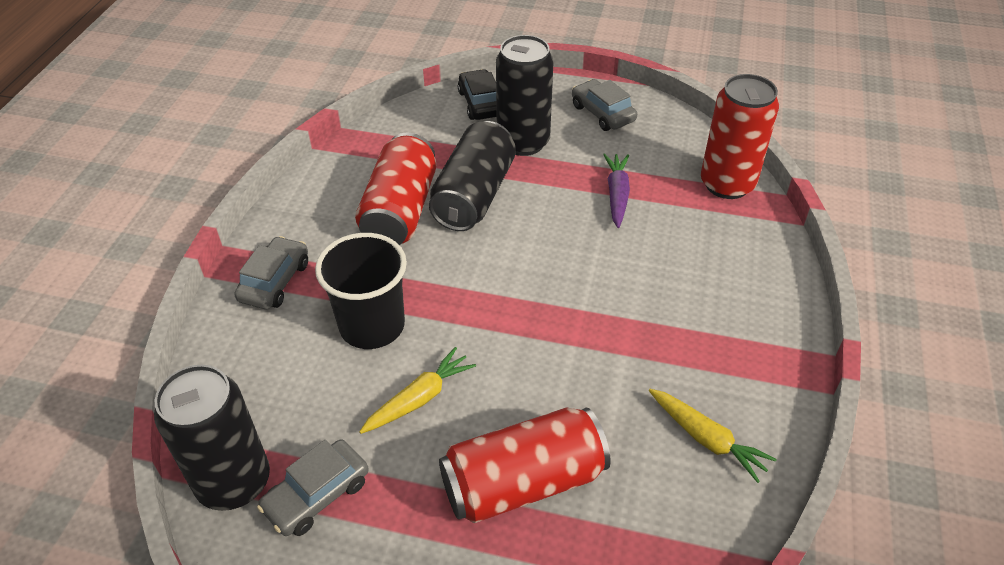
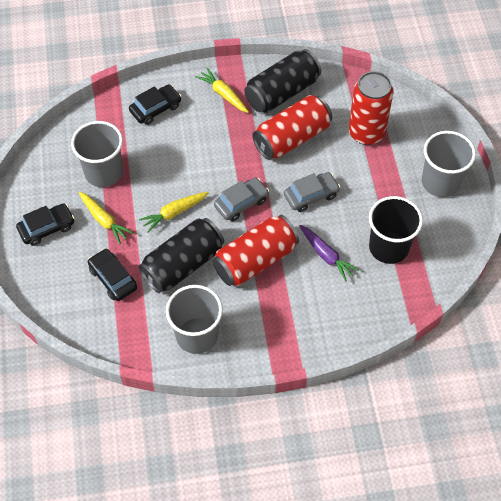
black can: 3 -> 2
black car: 1 -> 3
grey car: 3 -> 2
grey cup: 0 -> 3
yellow carrot: 2 -> 3

